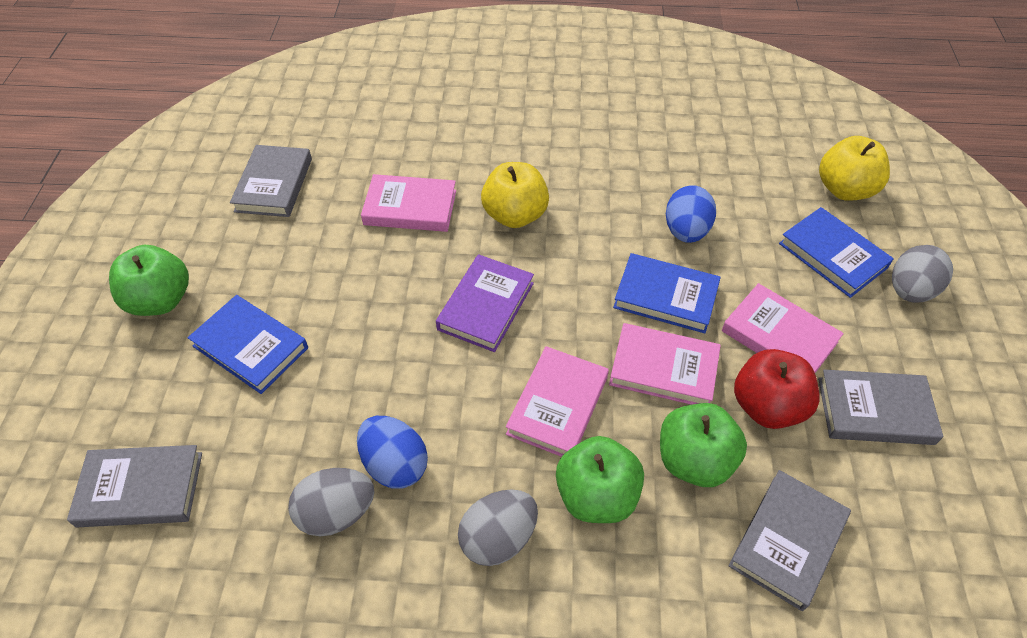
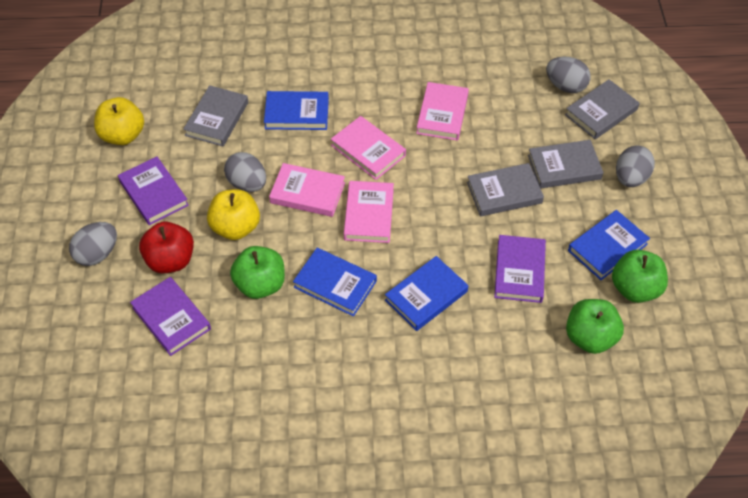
blue book: 3 -> 4
blue egg: 2 -> 0
grey egg: 3 -> 4
purple book: 1 -> 3

